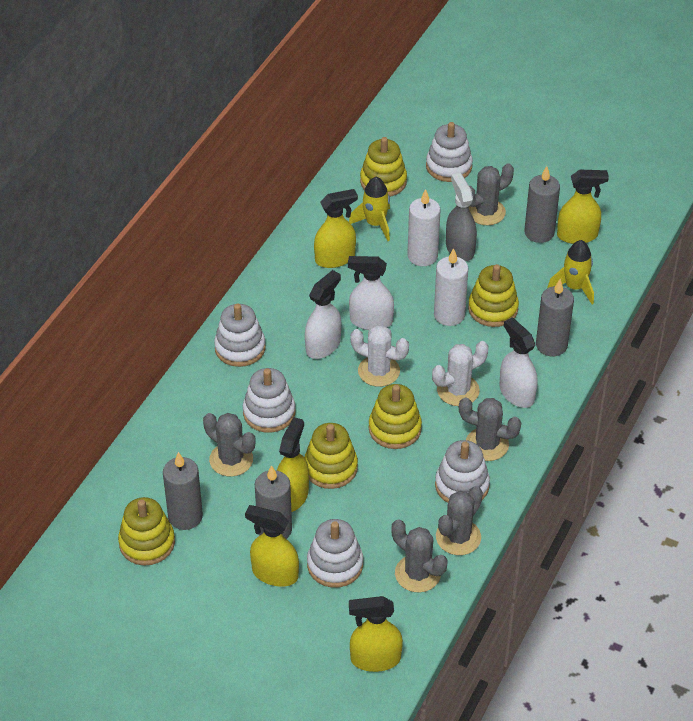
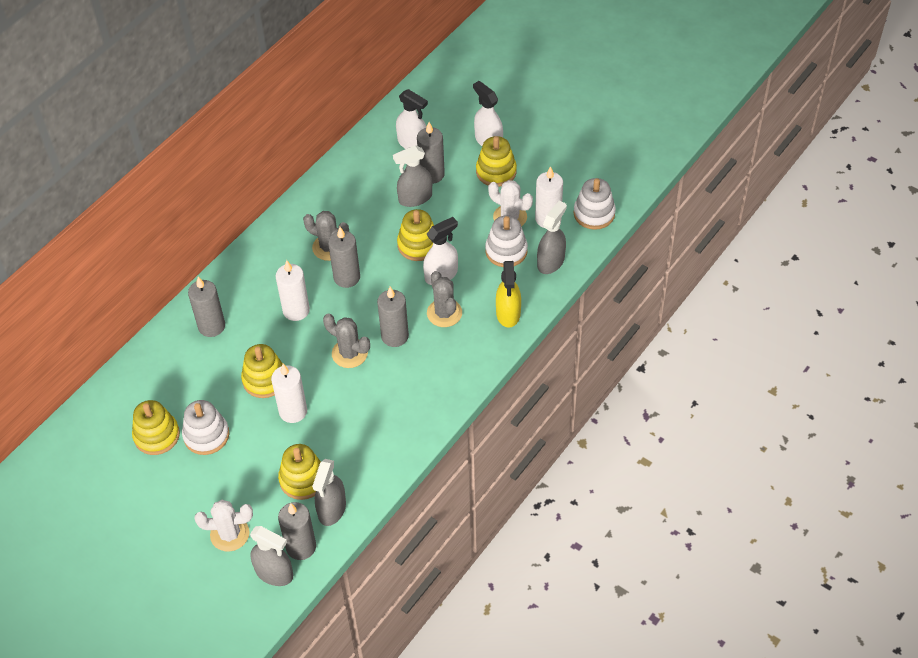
grey cactus: 5 -> 3
grey candle: 4 -> 5
grey spray bottle: 1 -> 4
white candle: 2 -> 3
white stacking toy: 5 -> 3
yellow rocket: 2 -> 0
yellow spray bottle: 5 -> 1

